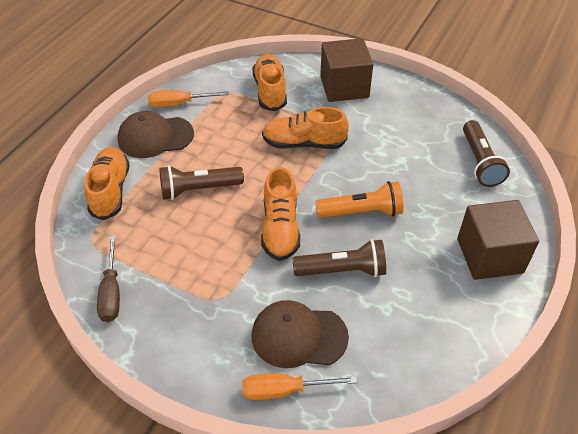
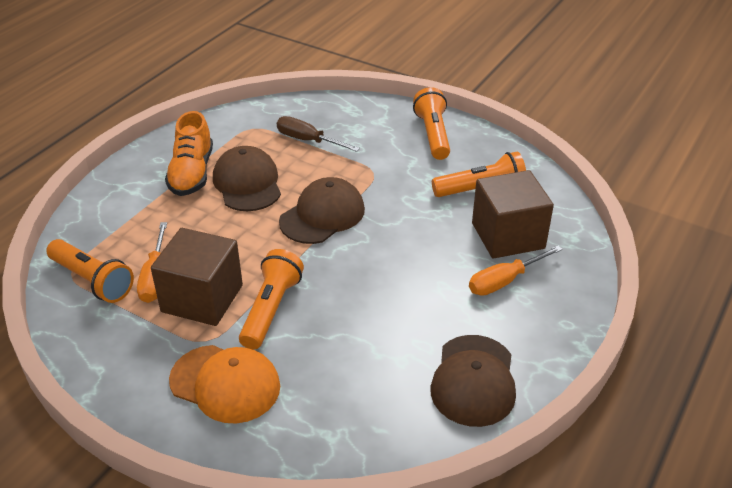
brown cap: 2 -> 3
brown flashlight: 3 -> 0
orange cap: 0 -> 1
orange flashlight: 1 -> 4
orange shoe: 4 -> 1

